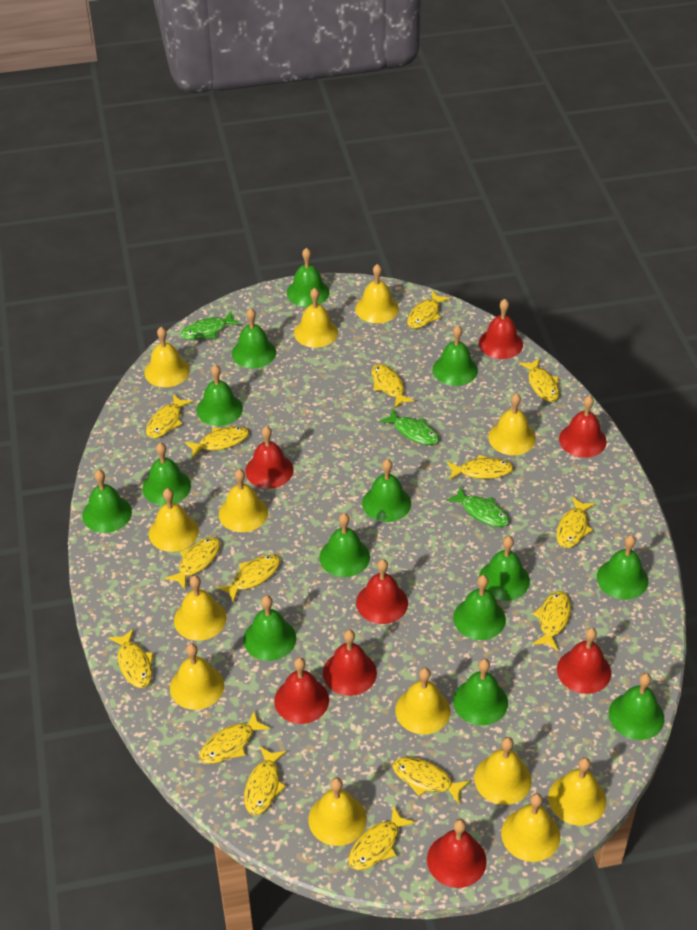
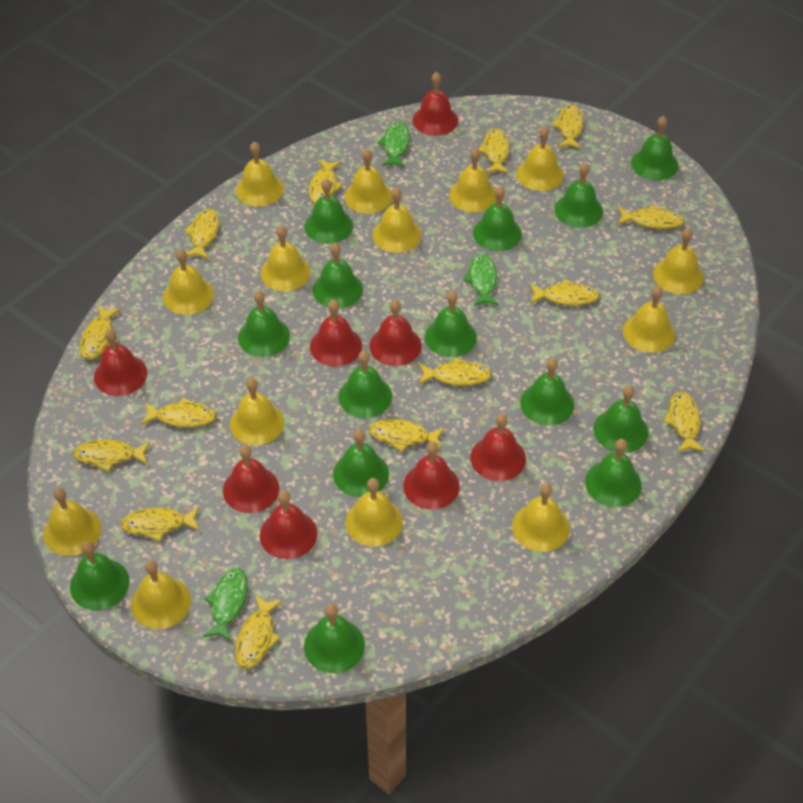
yellow bell: 13 -> 14
yellow fish: 15 -> 14

